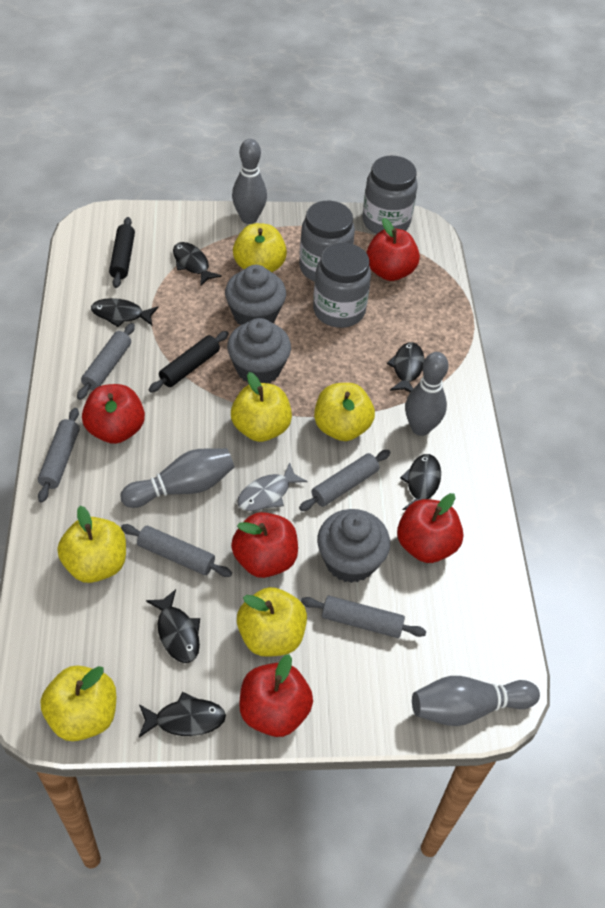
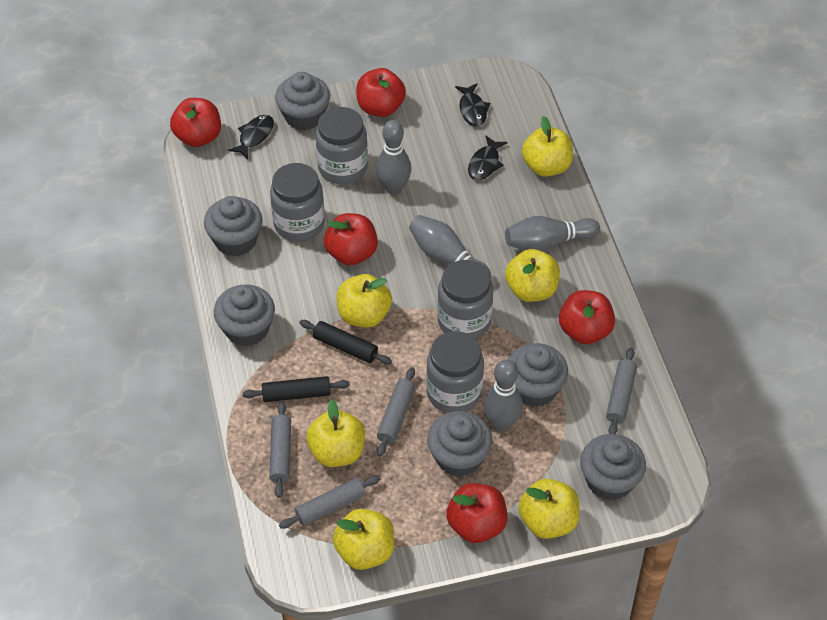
black fish: 6 -> 3
grey cupcake: 3 -> 6
grey fish: 1 -> 0
grey jar: 3 -> 4
grey rolling pin: 5 -> 4

